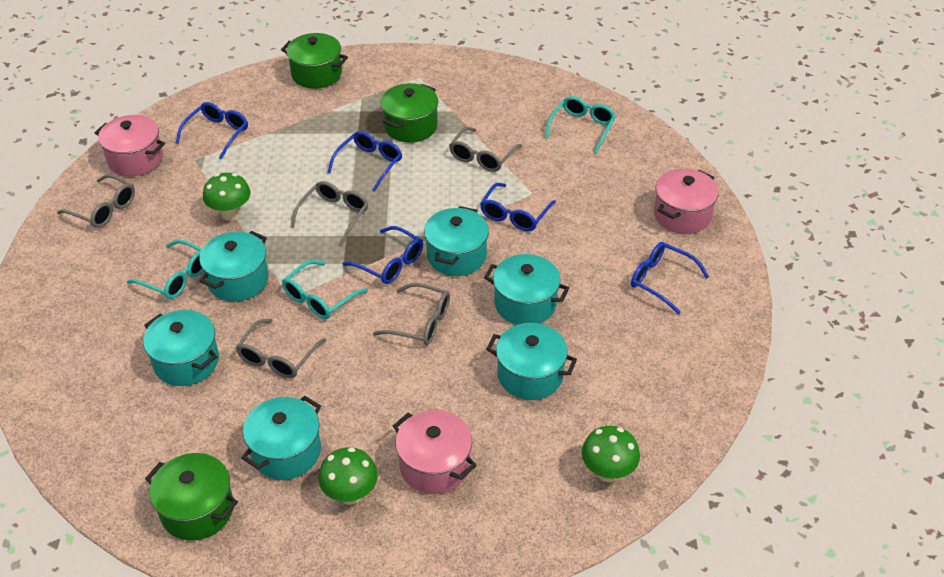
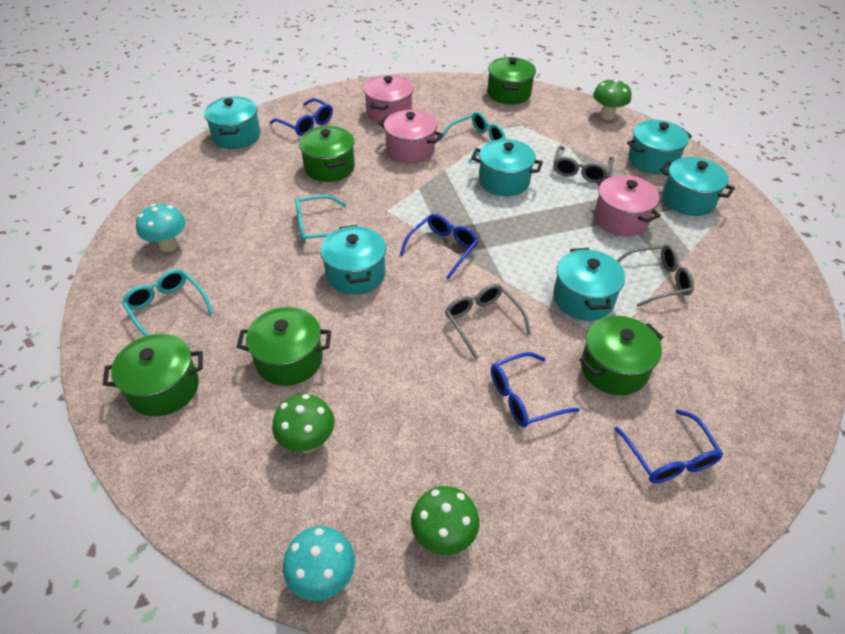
blue glasses: 5 -> 4
green pot: 3 -> 5
grey glasses: 5 -> 3
turquoise mushroom: 0 -> 2

